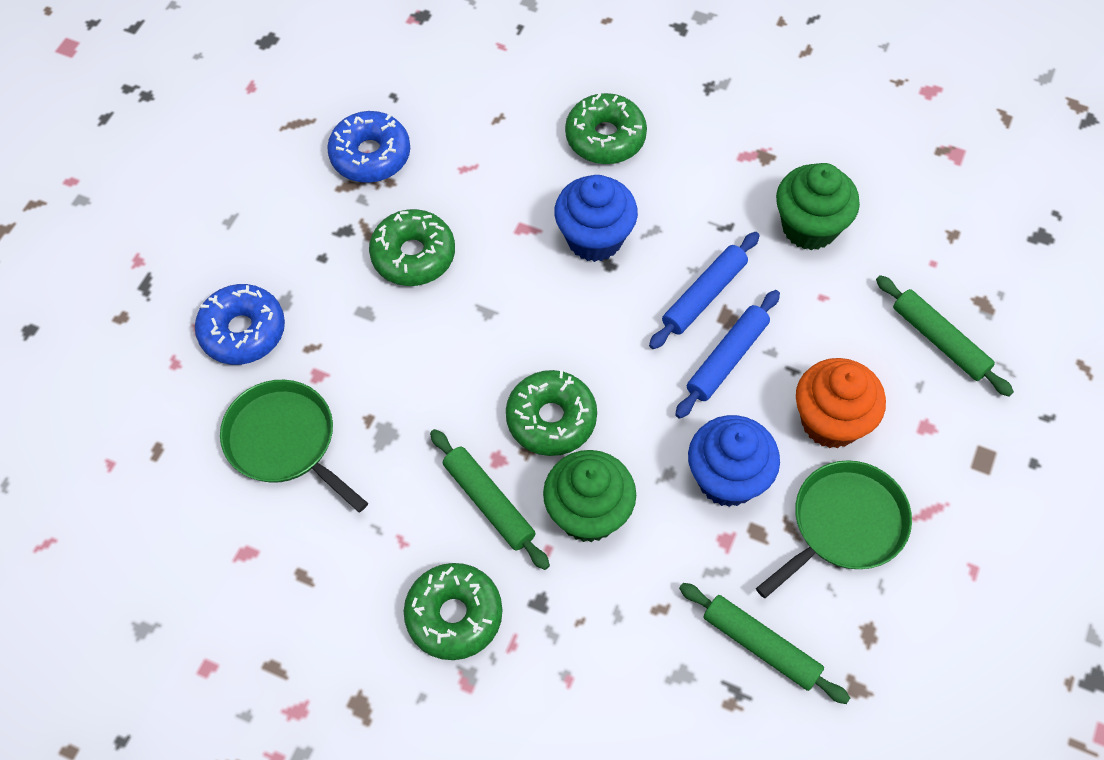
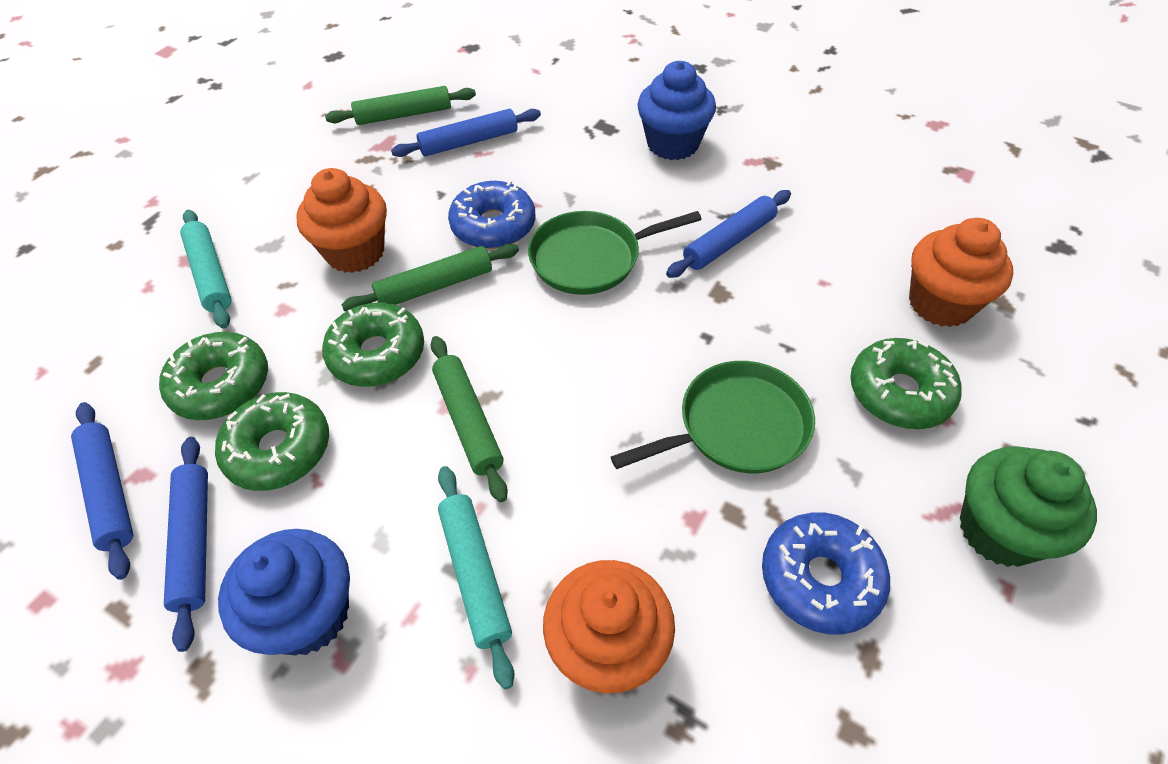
blue rolling pin: 2 -> 4
green cupcake: 2 -> 1
orange cupcake: 1 -> 3
turquoise rolling pin: 0 -> 2

